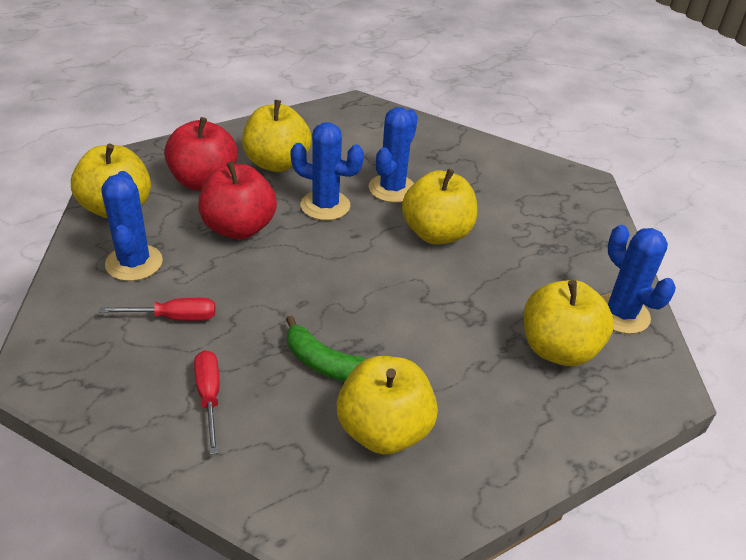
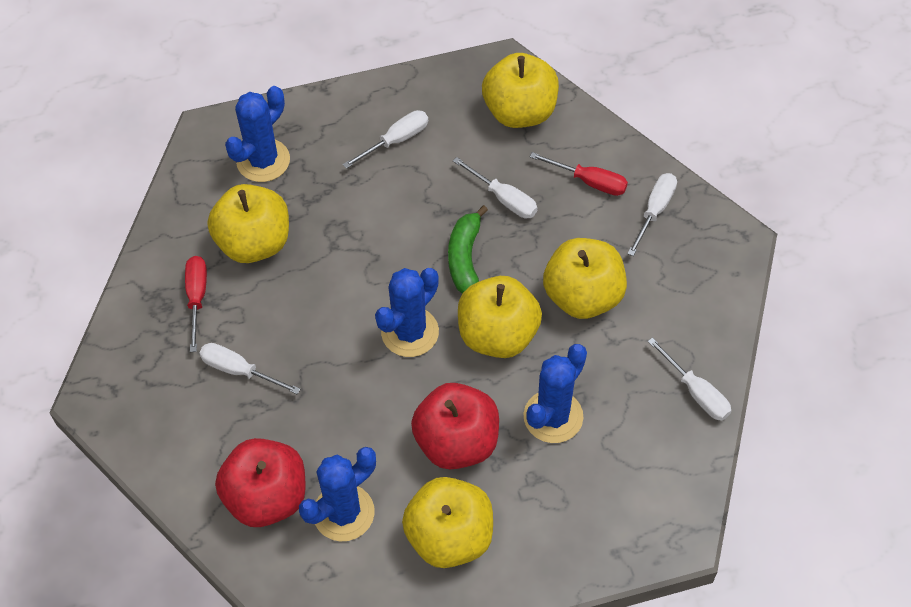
white screwdriver: 0 -> 5

